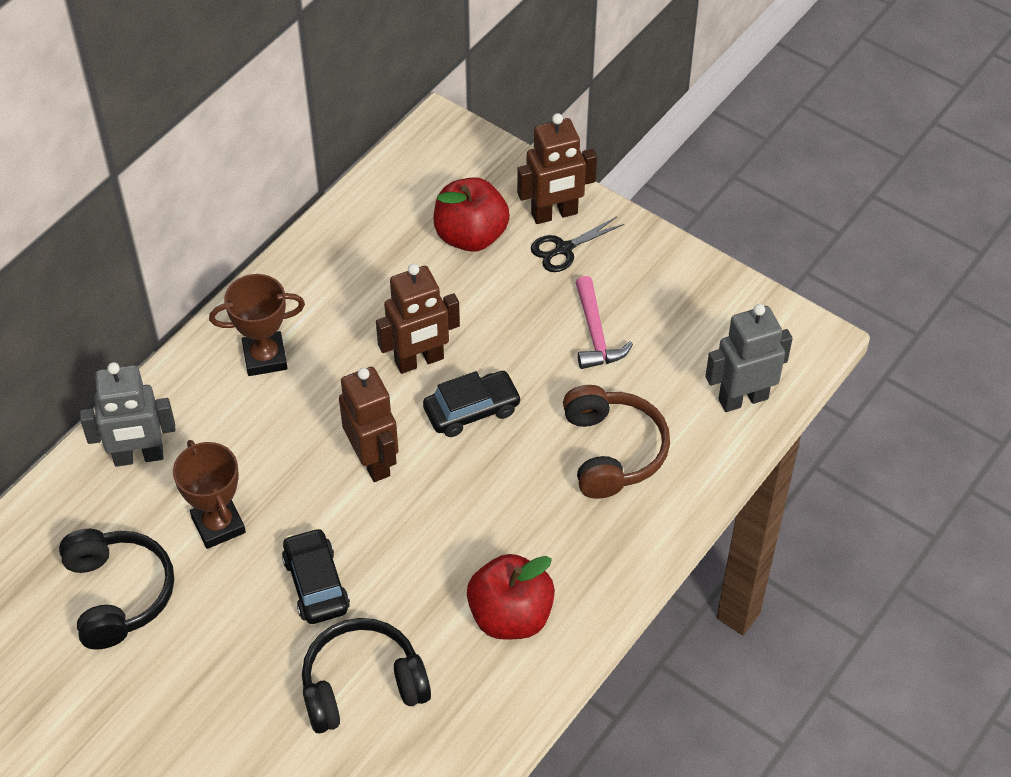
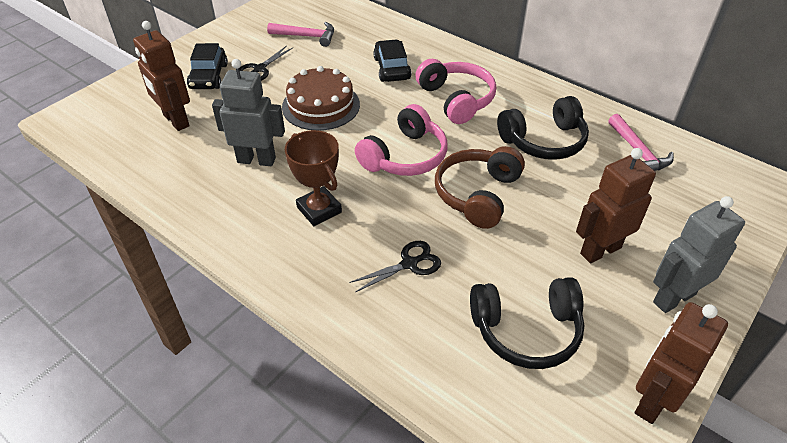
black scissors: 1 -> 2
brown cake: 0 -> 1
brown trophy: 2 -> 1
pink hammer: 1 -> 2
pink headphones: 0 -> 2
red apple: 2 -> 0

